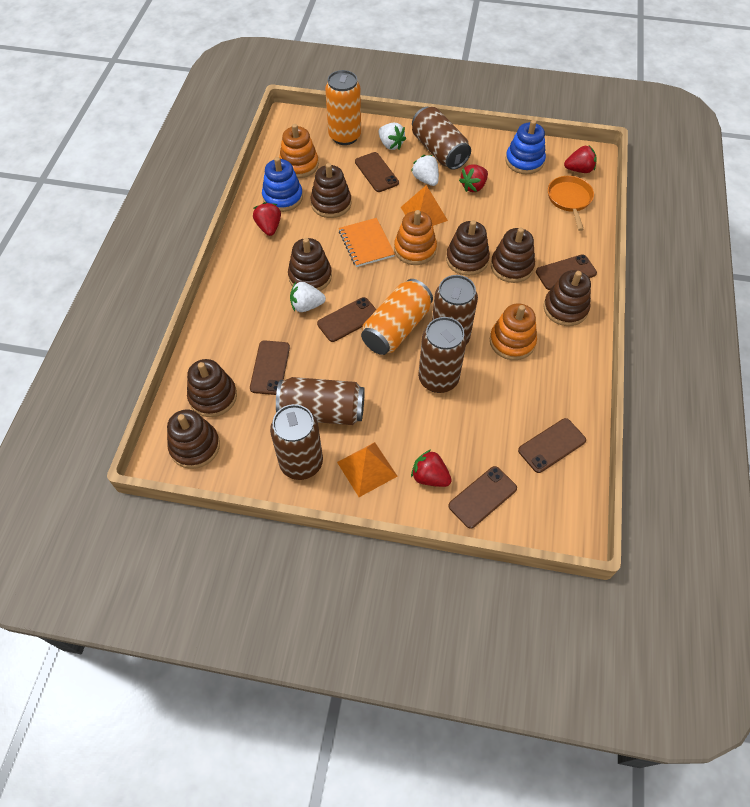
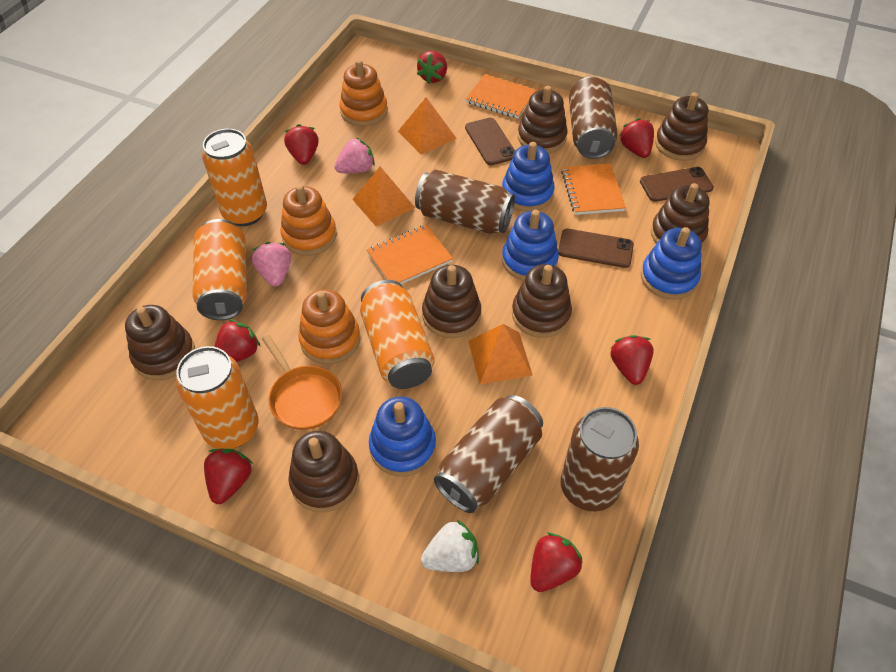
blue stacking toy: 2 -> 4
brown can: 5 -> 4
brown phone: 6 -> 3
orange can: 2 -> 4
orange notebook: 1 -> 3
orange pyramid: 2 -> 3
pink strawberry: 0 -> 2
red strawberry: 4 -> 7
white strawberry: 3 -> 1

